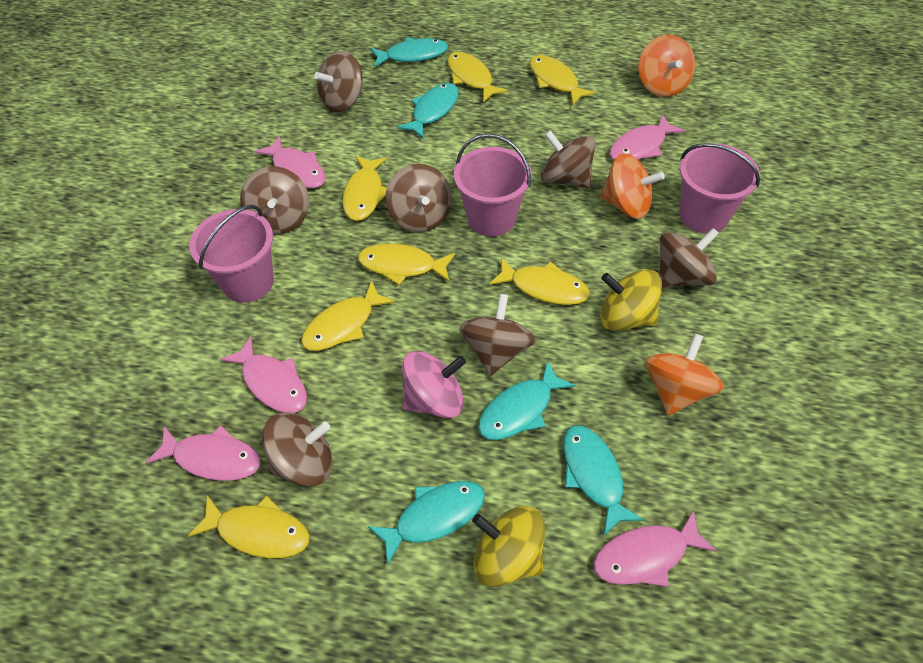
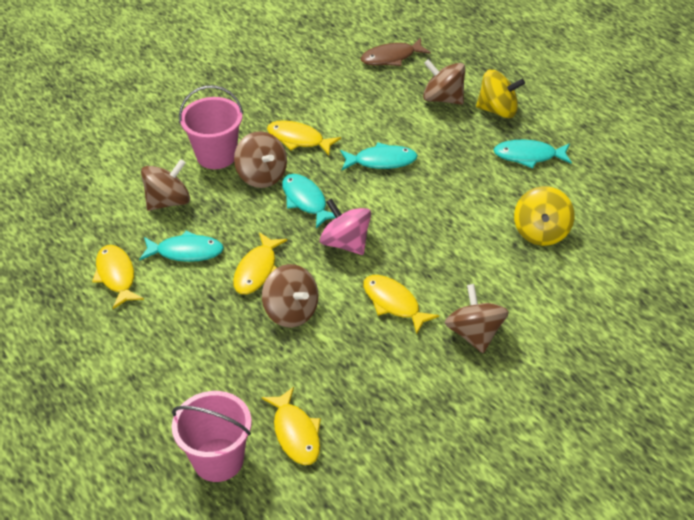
brown fish: 0 -> 1
brown spinning top: 7 -> 5
orange spinning top: 3 -> 0
pink bucket: 3 -> 2
pink fish: 5 -> 0
turquoise fish: 5 -> 4
yellow fish: 7 -> 5

